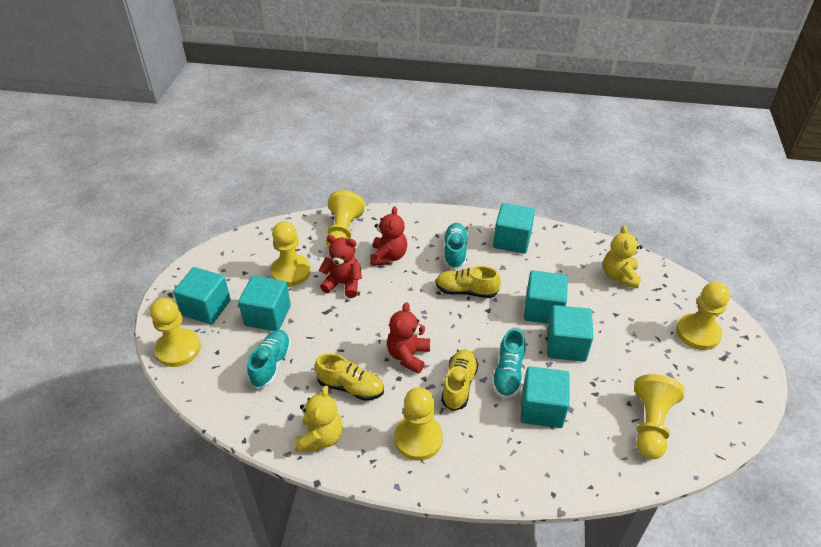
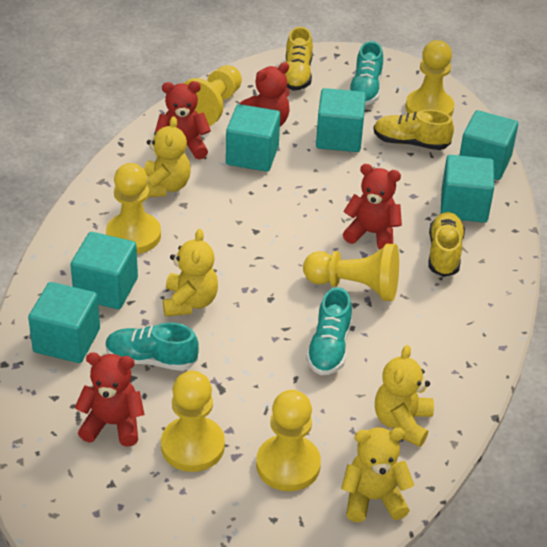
red teddy bear: 3 -> 4
yellow teddy bear: 2 -> 4

